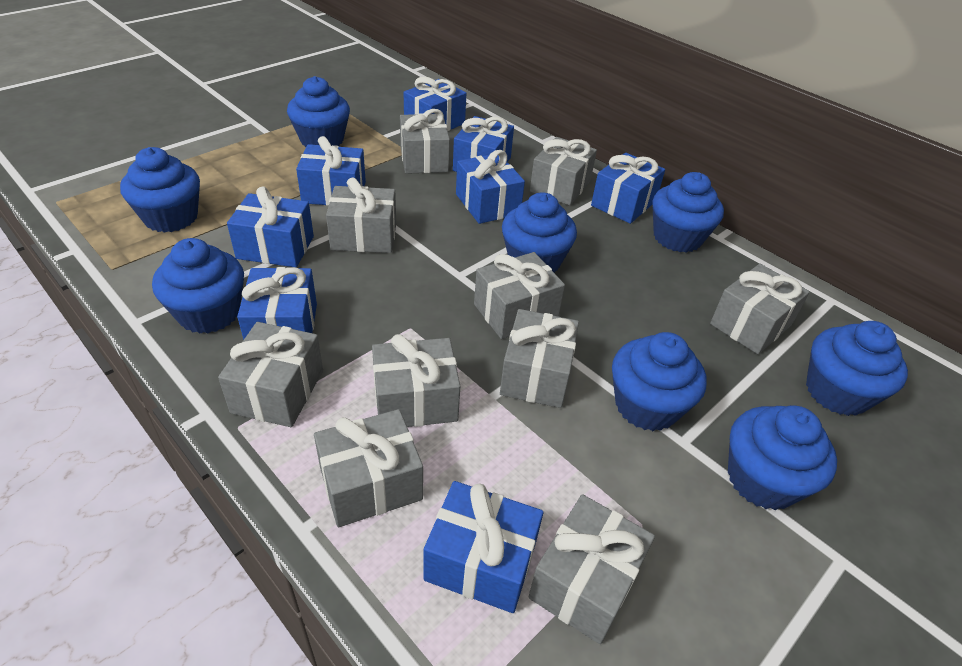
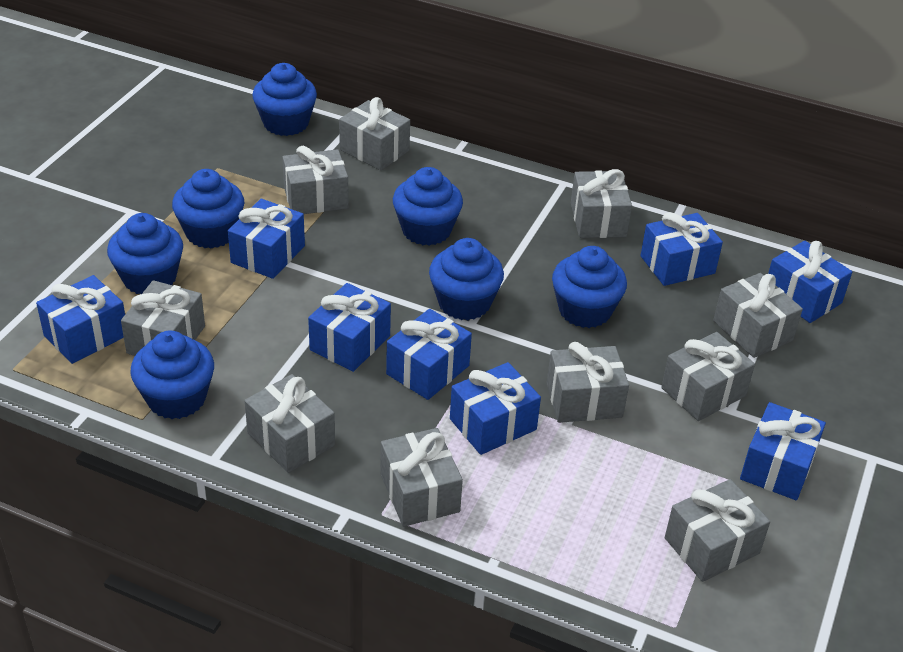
blue cupcake: 8 -> 7

